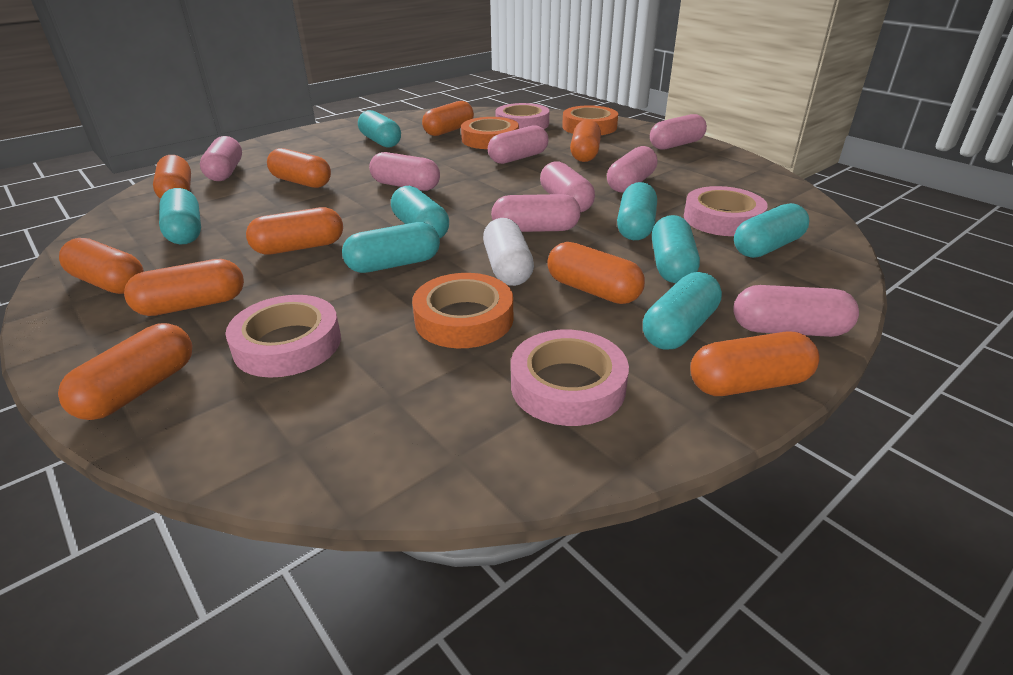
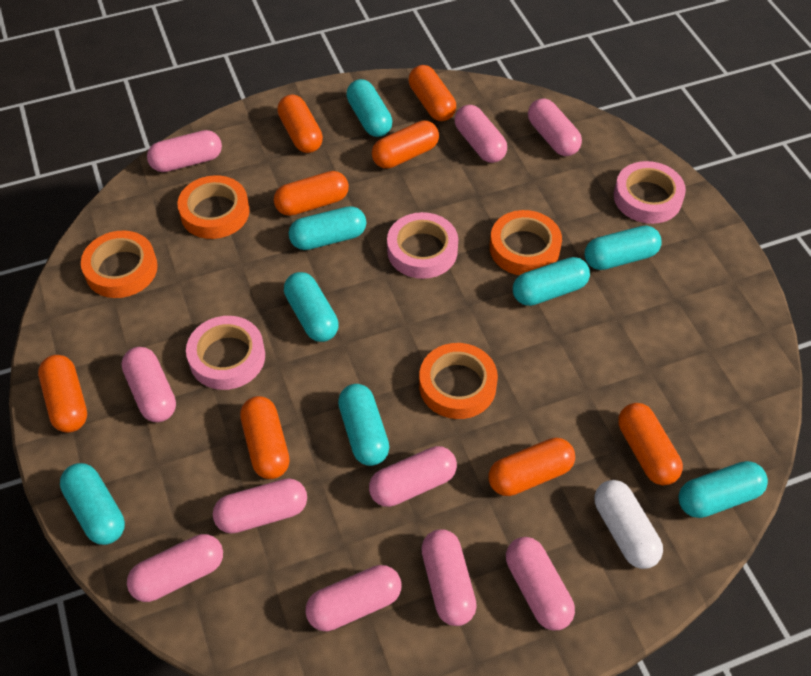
orange capsule: 10 -> 8
orange tape: 3 -> 4
pink capsule: 8 -> 10
pink tape: 4 -> 3

